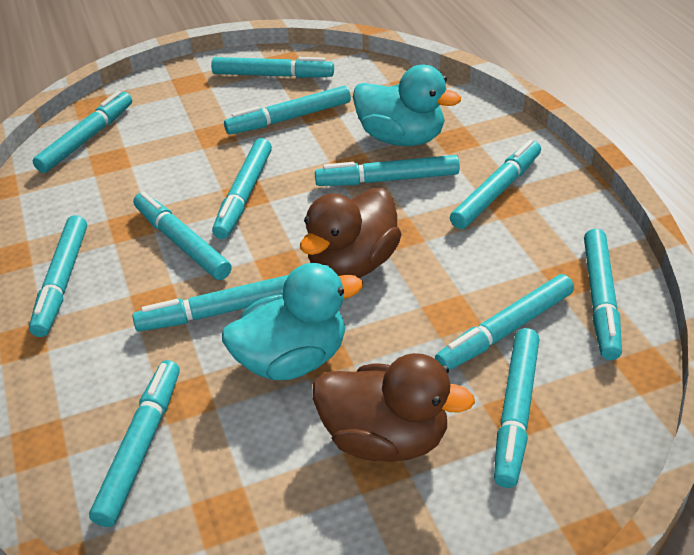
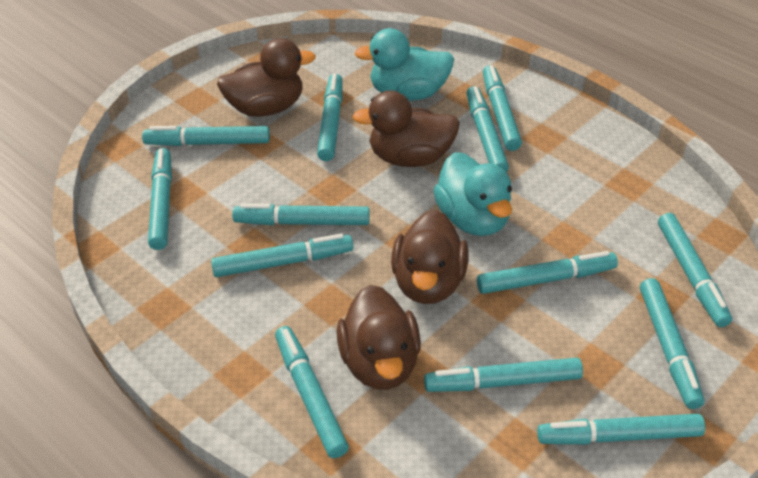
brown duck: 2 -> 4

